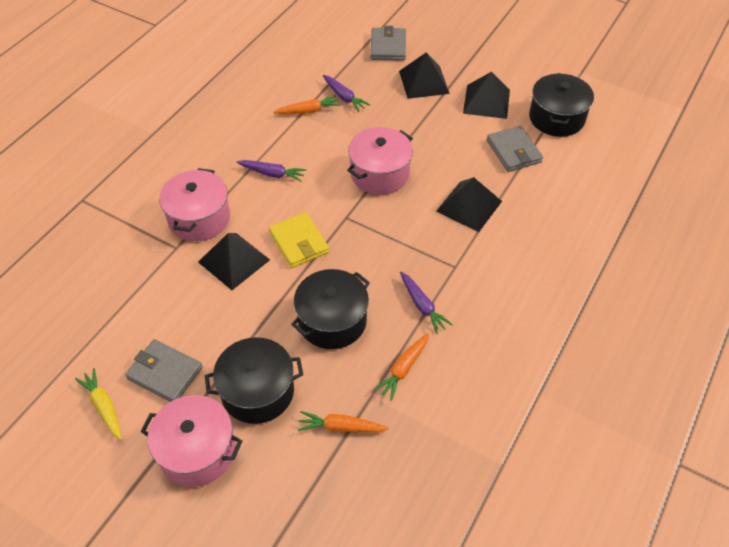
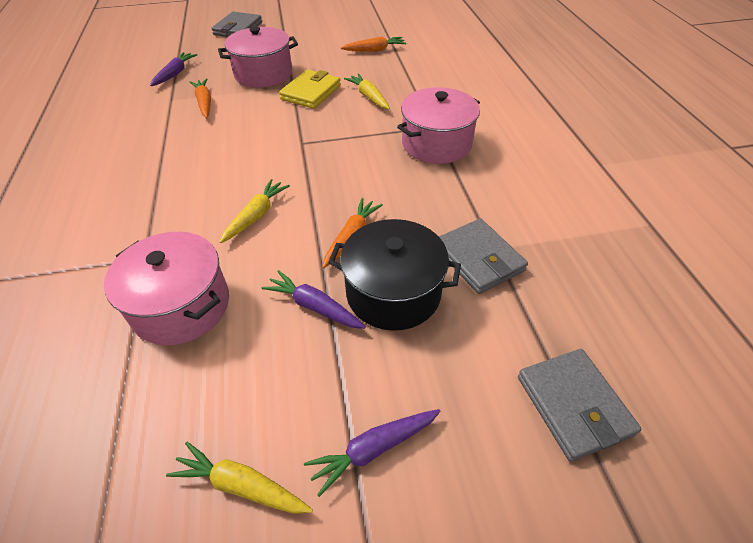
black pot: 3 -> 1
black pyramid: 4 -> 0
yellow carrot: 1 -> 3

